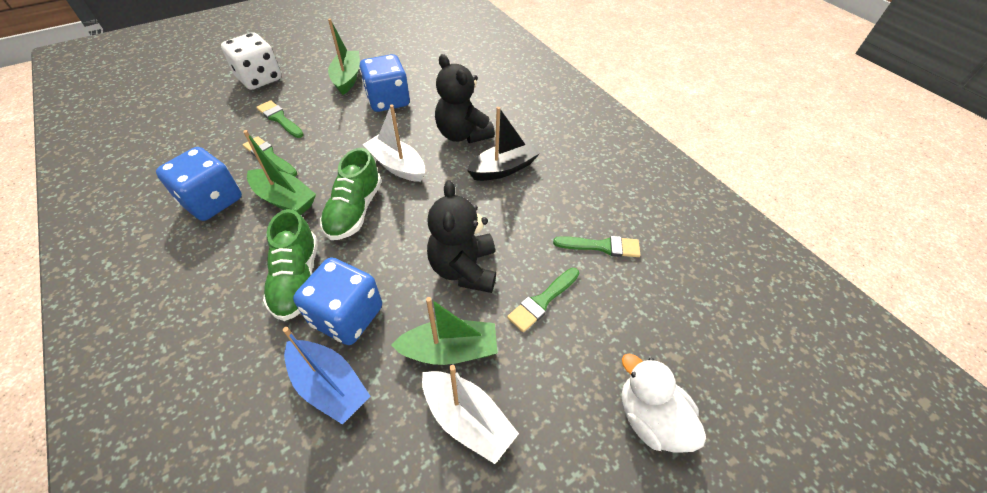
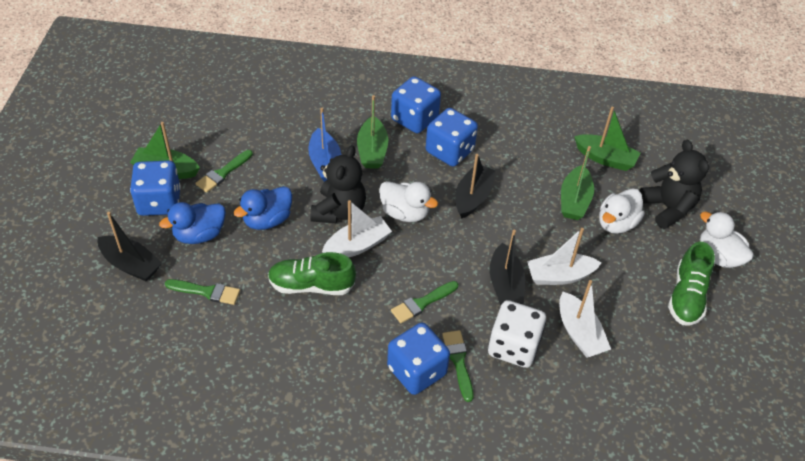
black boat: 1 -> 3
blue dice: 3 -> 4
blue duck: 0 -> 2
green boat: 3 -> 4
white boat: 2 -> 3
white duck: 1 -> 3

